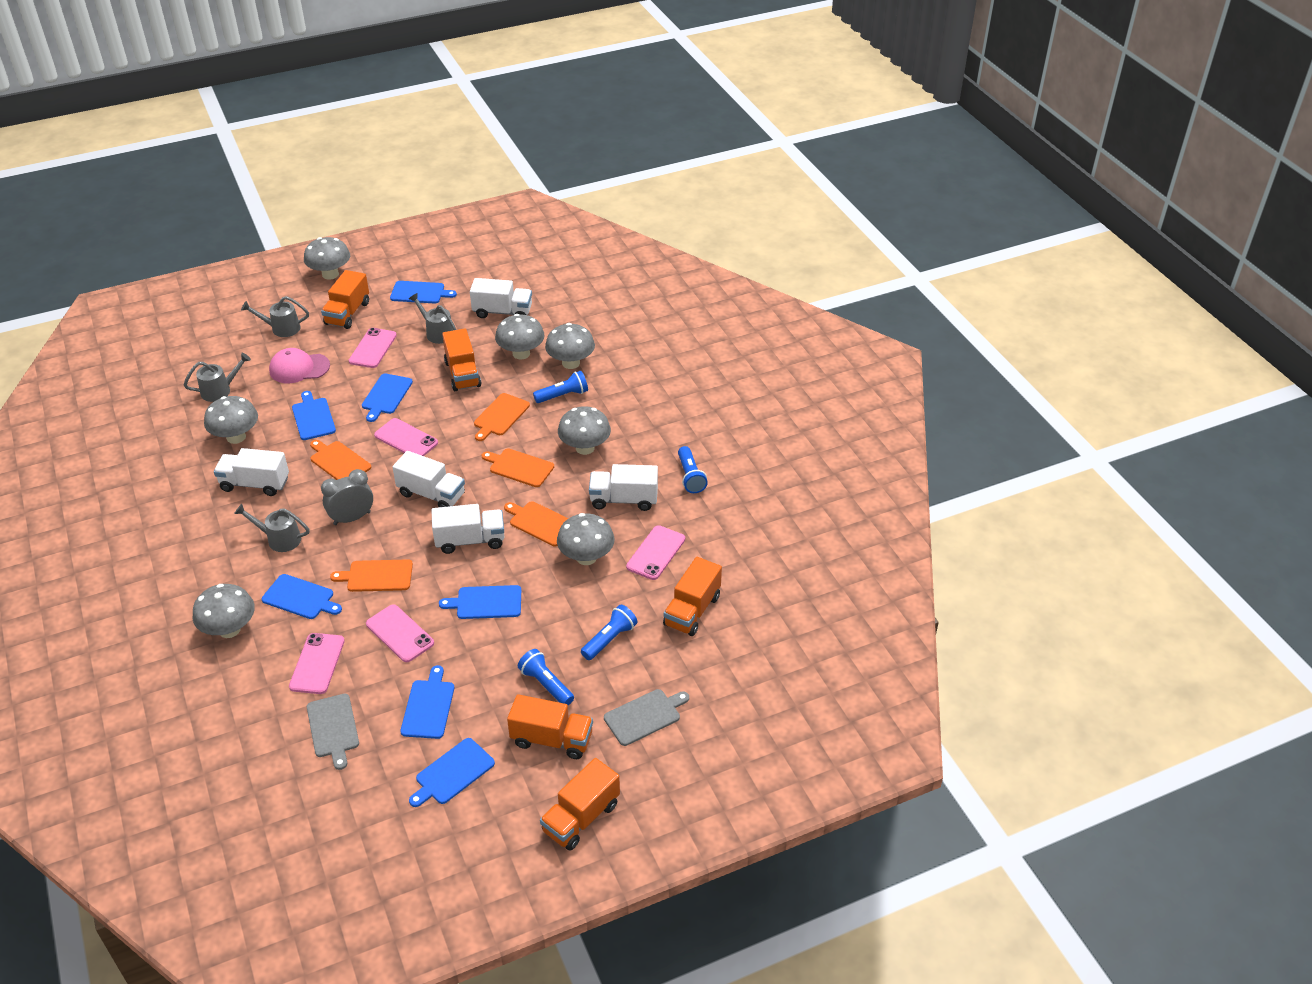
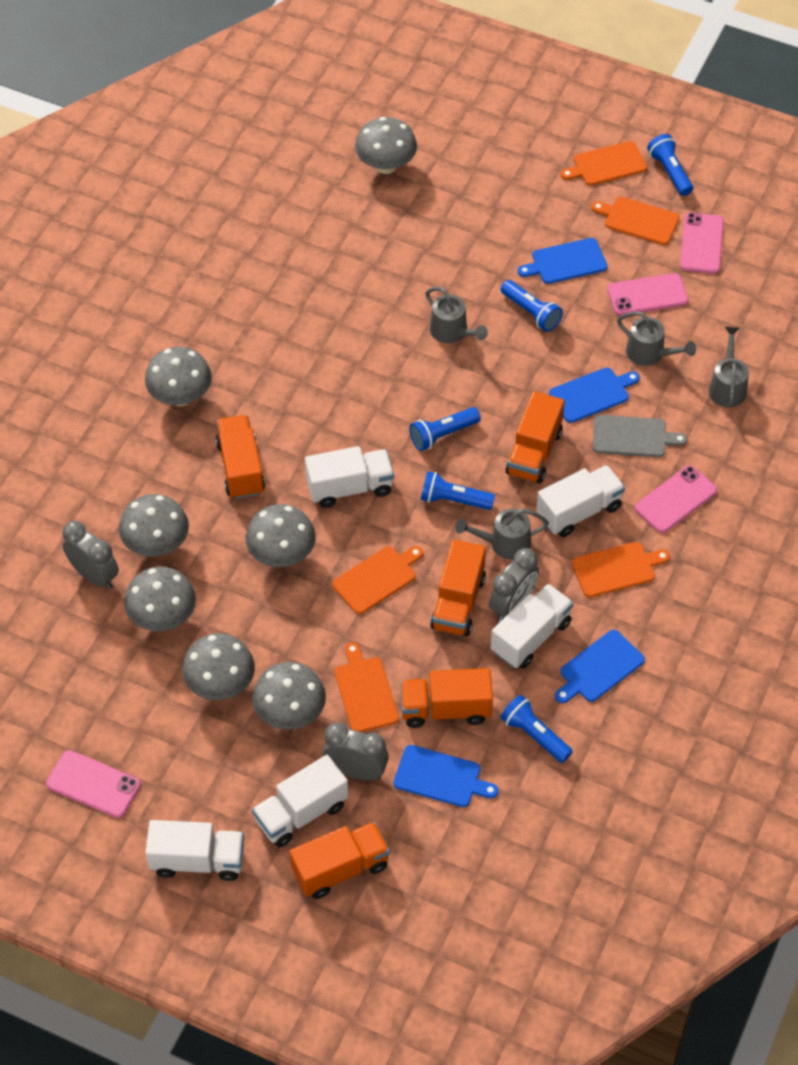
blue cutting board: 7 -> 4
blue flashlight: 4 -> 5
grey clock: 1 -> 3
grey cutting board: 2 -> 1
pink cap: 1 -> 0
pink phone: 5 -> 4

